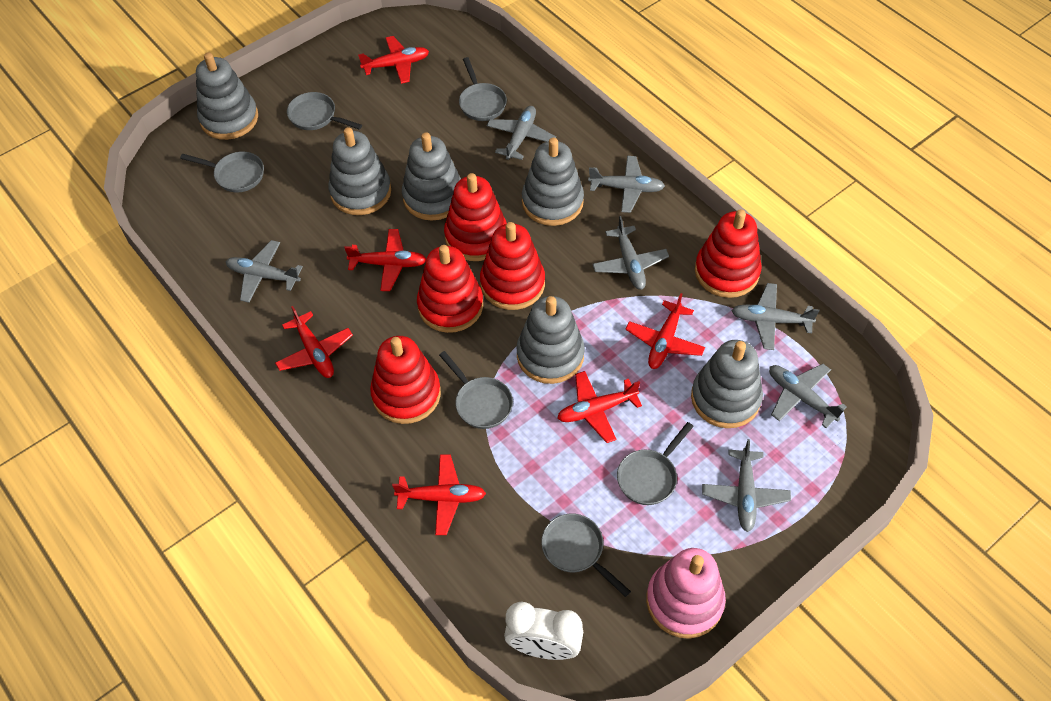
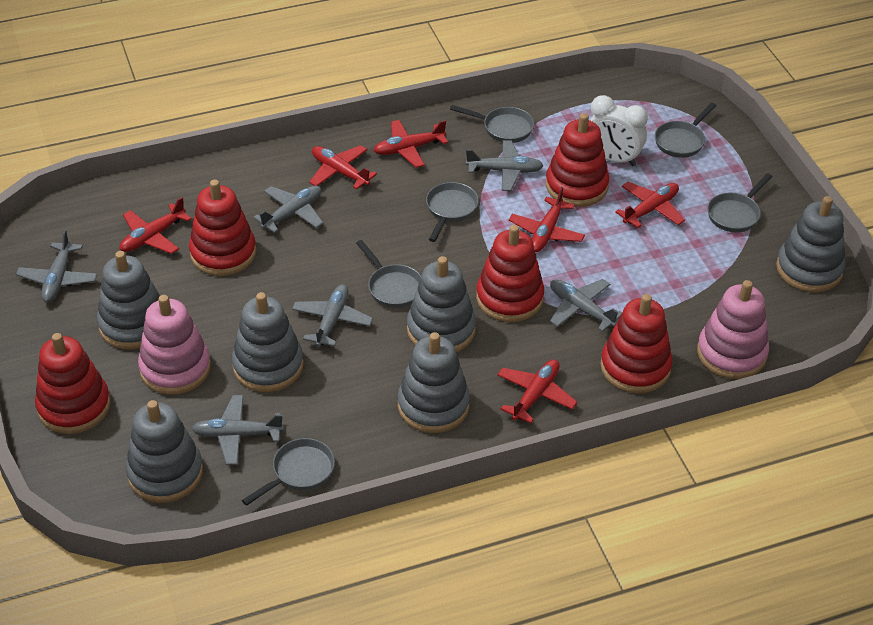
grey plane: 7 -> 6
pink stacking toy: 1 -> 2

